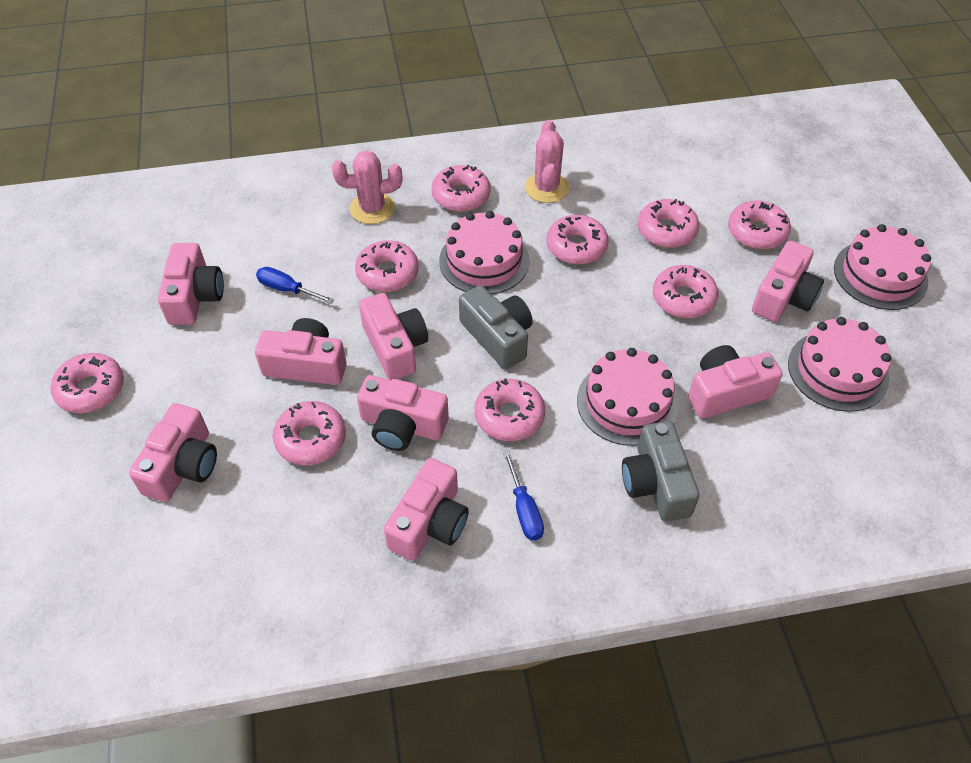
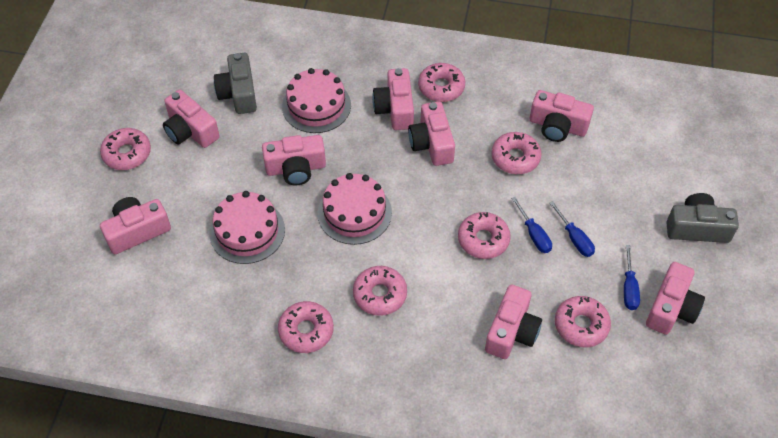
blue screwdriver: 2 -> 3
pink cactus: 2 -> 0
pink cake: 4 -> 3
pink donut: 9 -> 7

